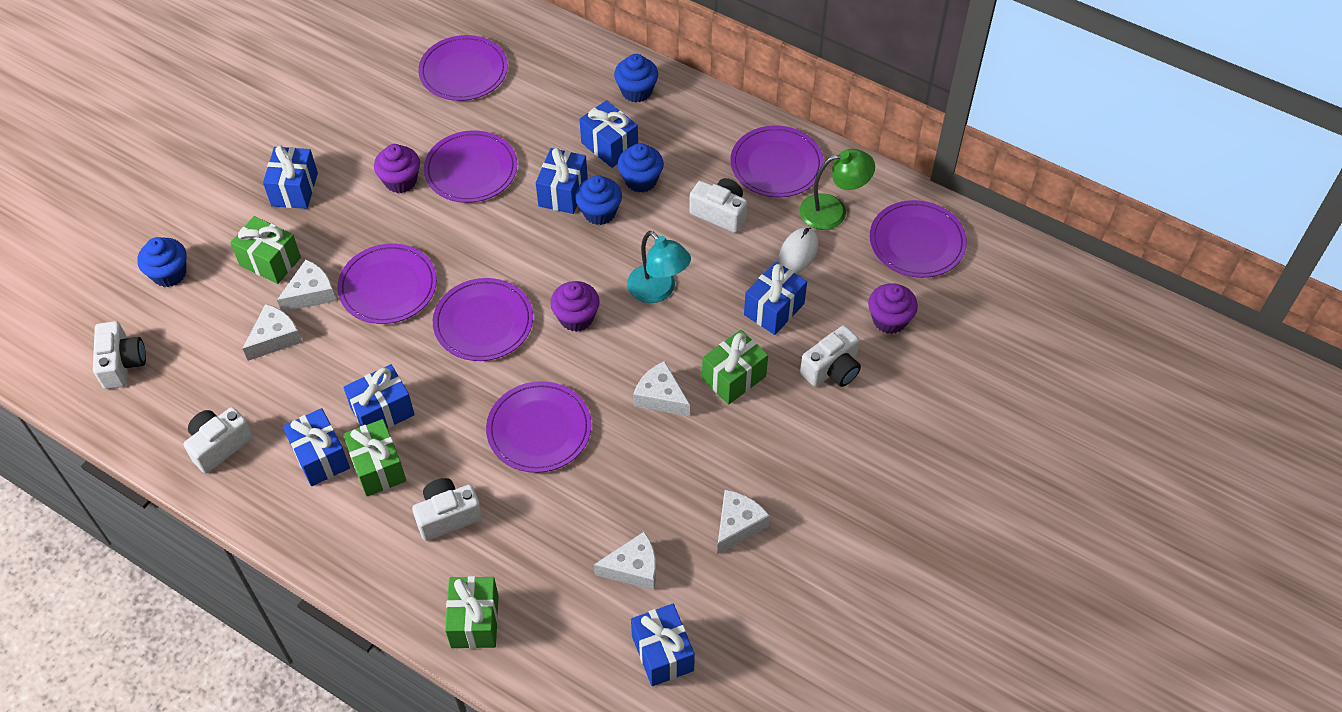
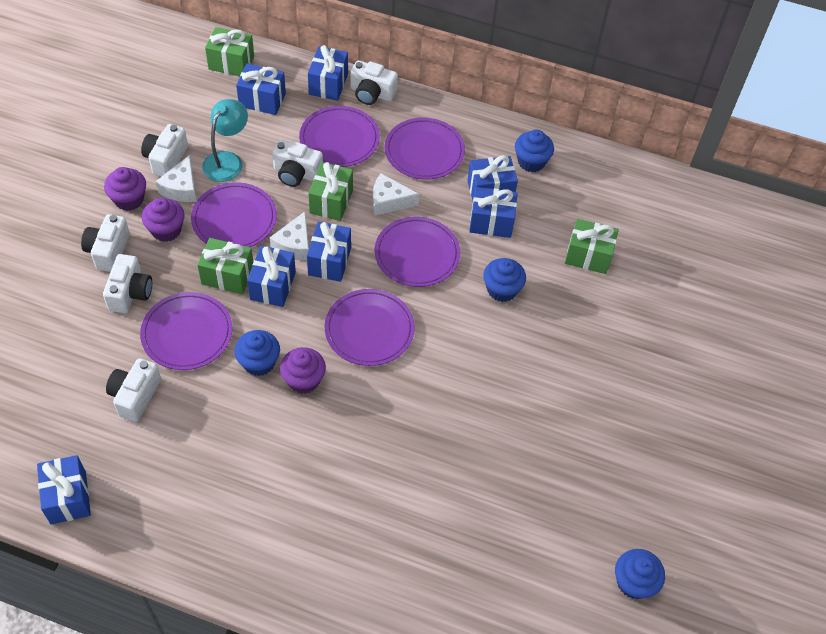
green lamp: 1 -> 0
purple plate: 7 -> 6
white camera: 5 -> 6
white cheese: 5 -> 3
white mouse: 1 -> 0

